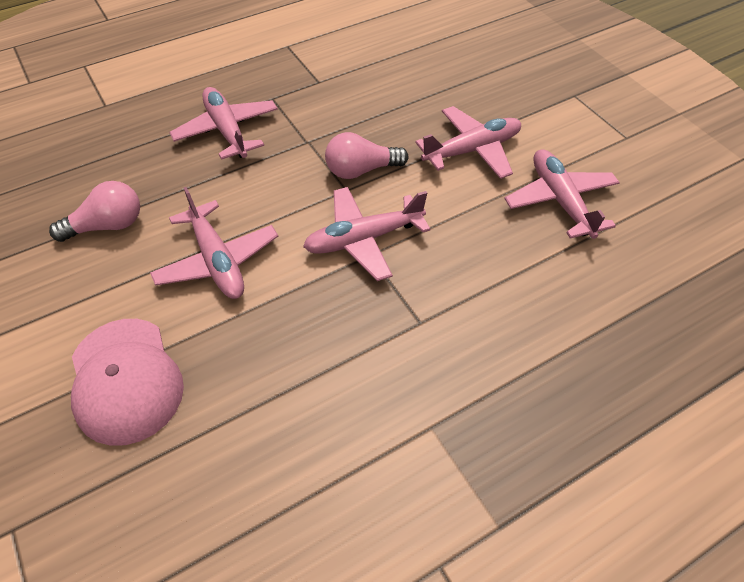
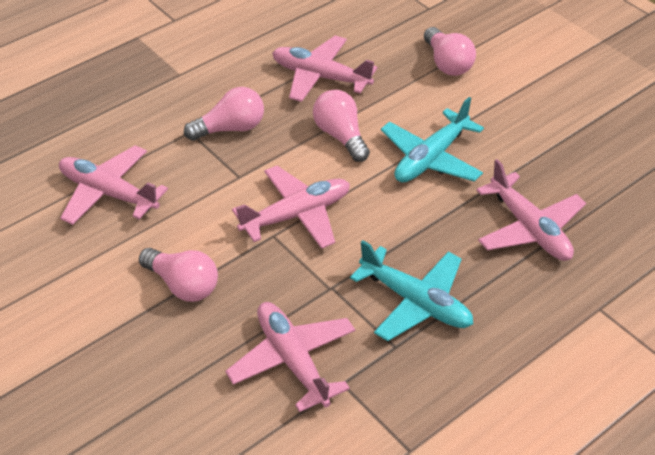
pink cap: 1 -> 0
pink light bulb: 2 -> 4
turquoise plane: 0 -> 2

